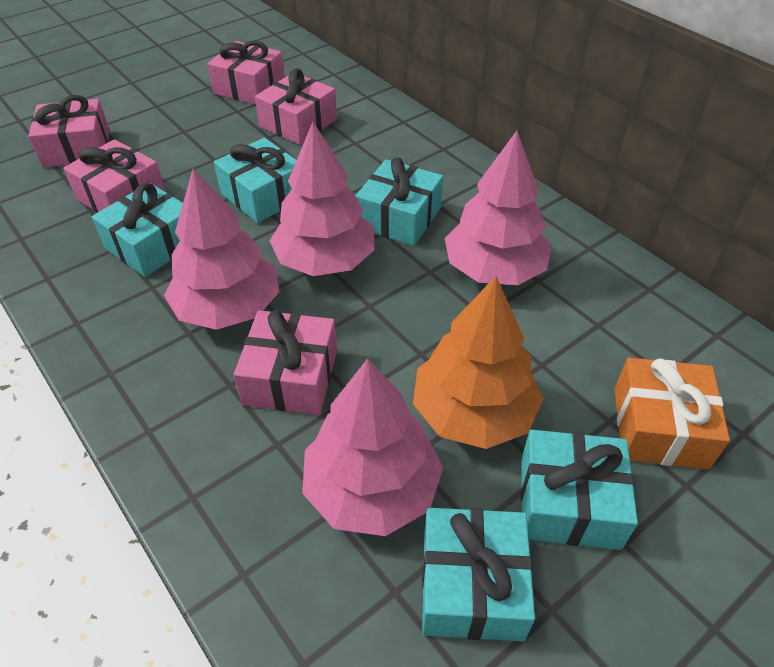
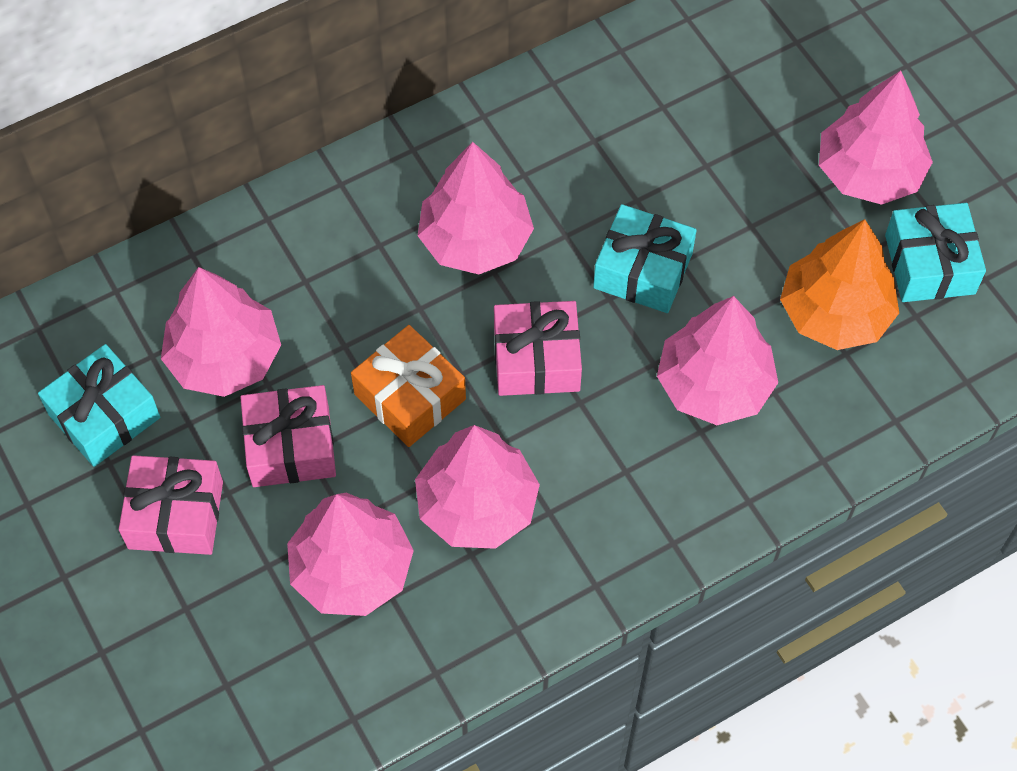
pink gift: 5 -> 3
pink tree: 4 -> 6
turquoise gift: 5 -> 3

